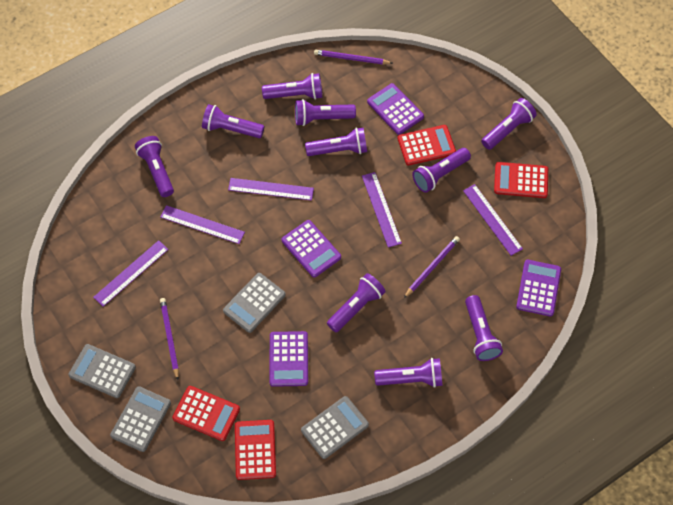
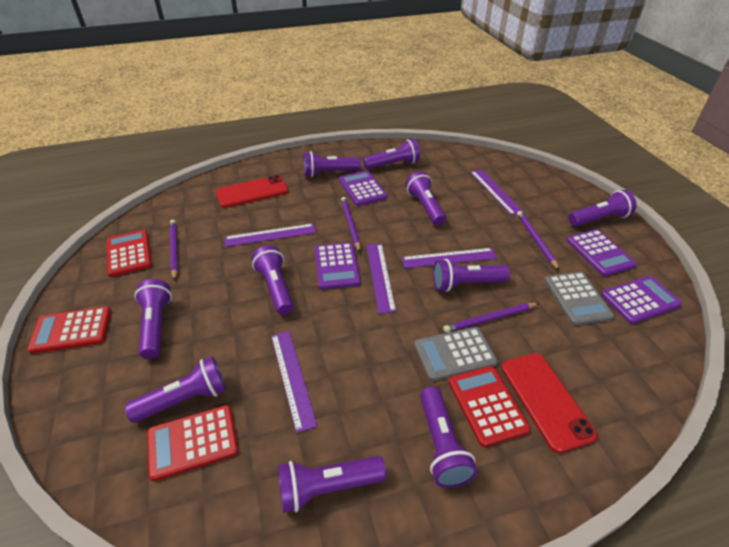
grey calculator: 4 -> 2
purple pencil: 3 -> 4
red phone: 0 -> 2

